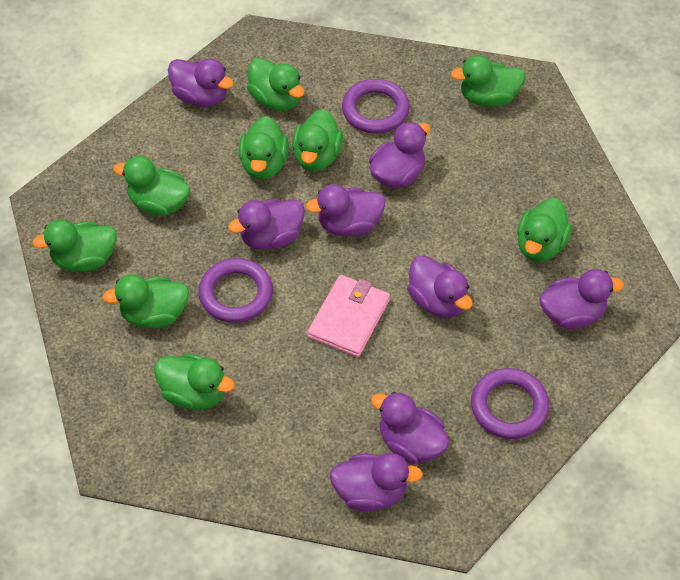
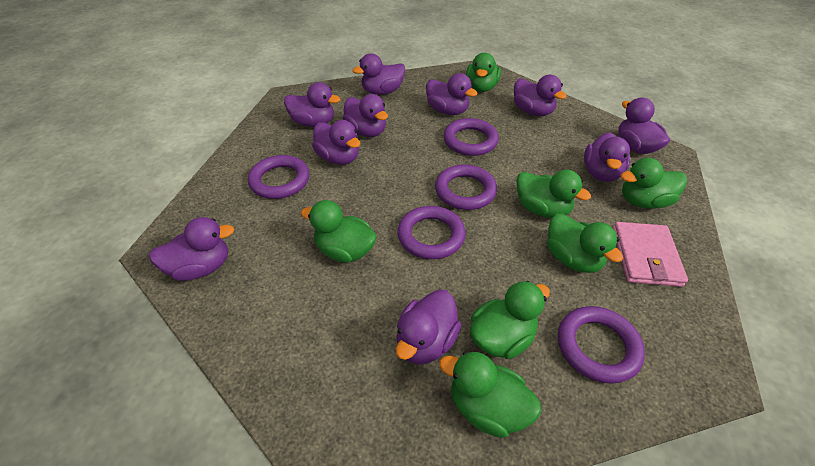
green duck: 9 -> 7
purple duck: 8 -> 10
purple ring: 3 -> 5

